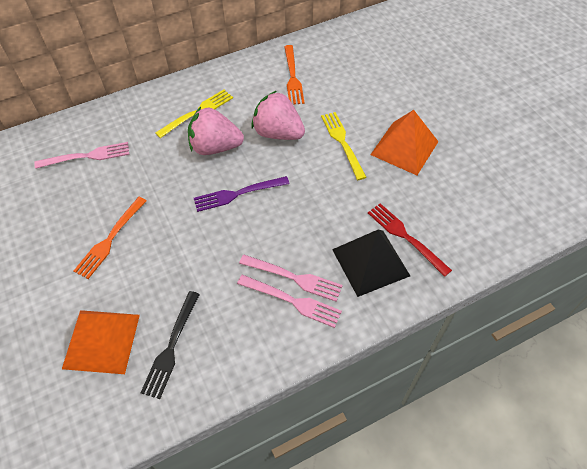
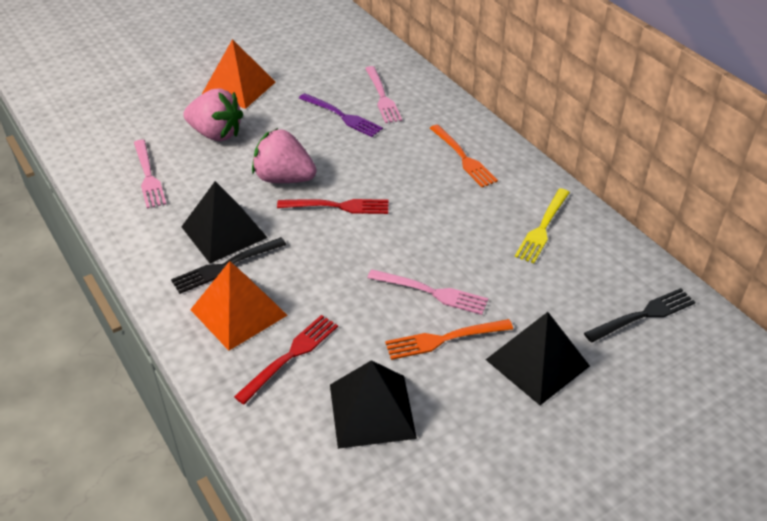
black fork: 1 -> 2
black pyramid: 1 -> 3
red fork: 1 -> 2
yellow fork: 2 -> 1

